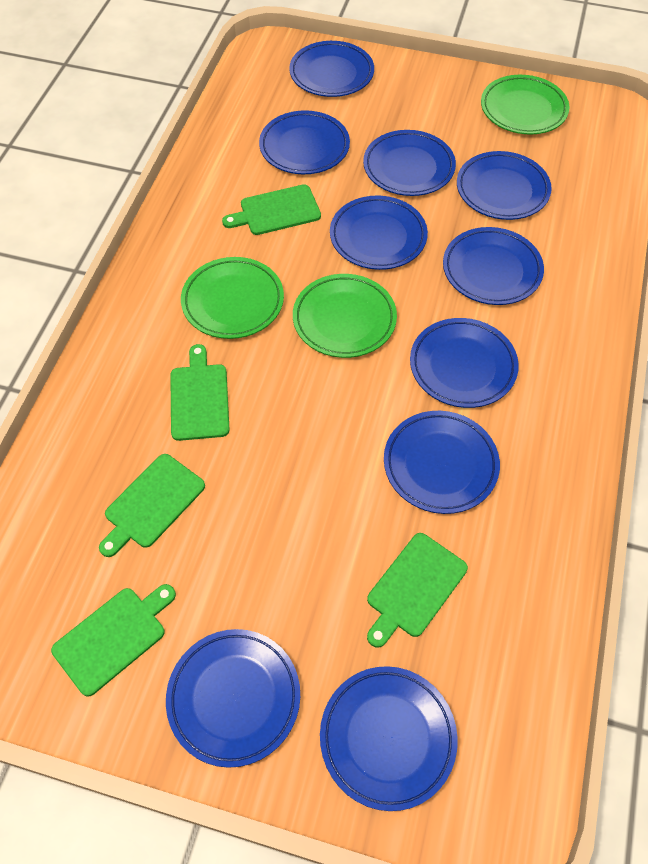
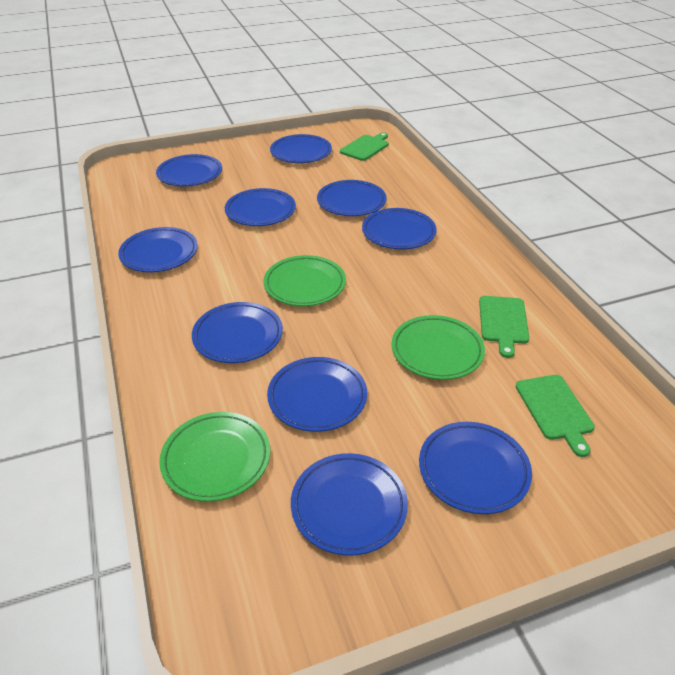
green cutting board: 5 -> 3

